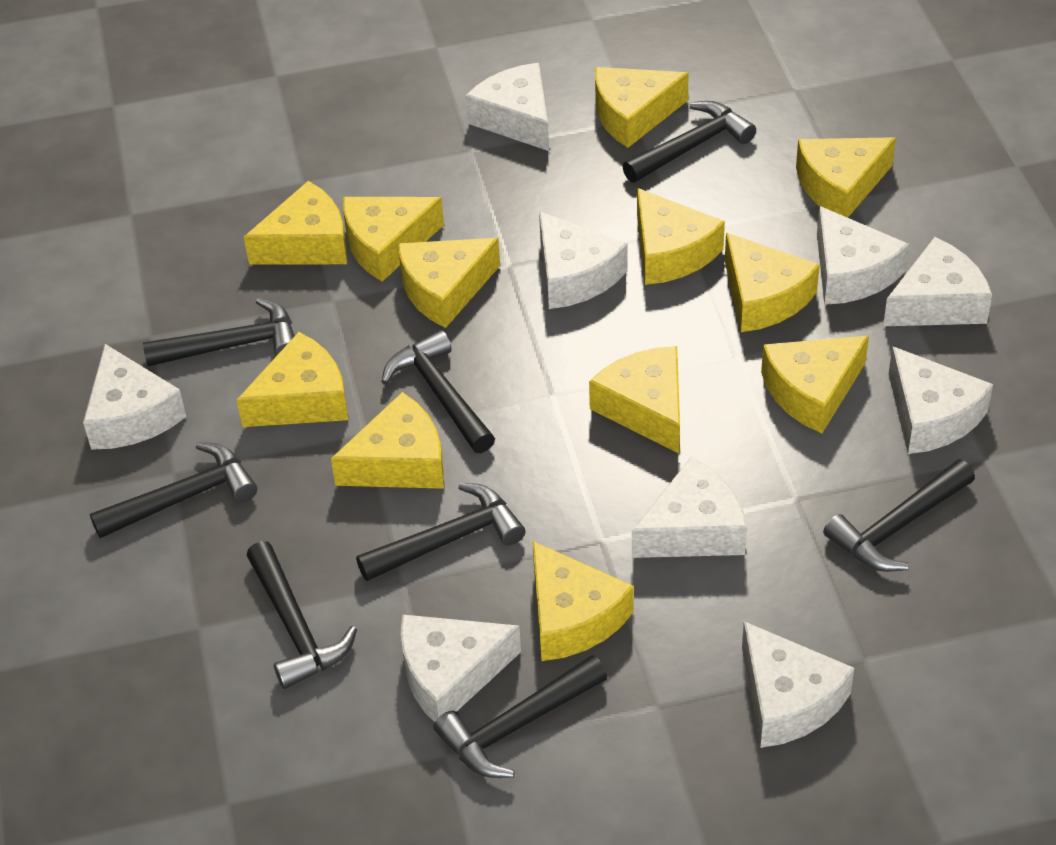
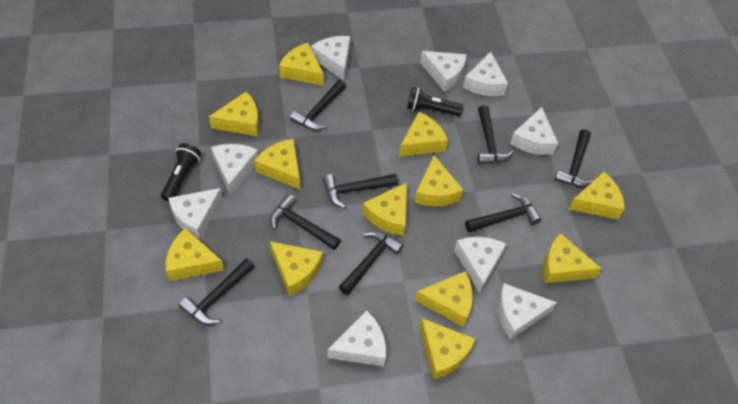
black flashlight: 0 -> 2

